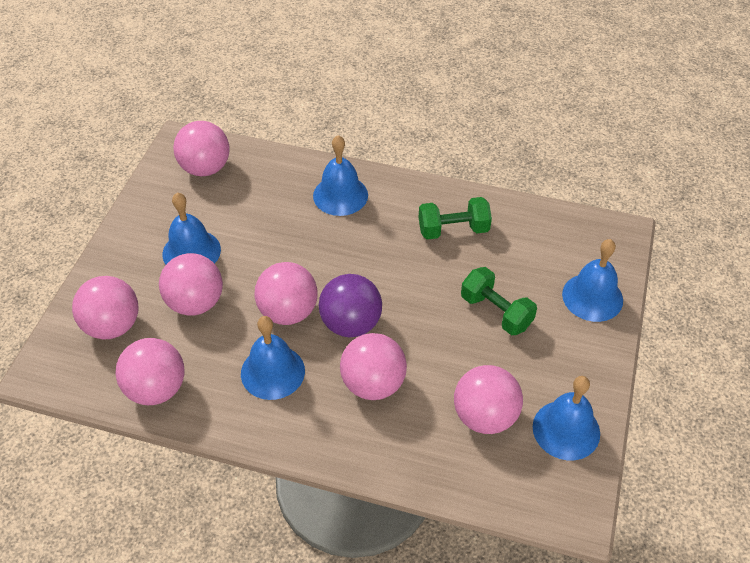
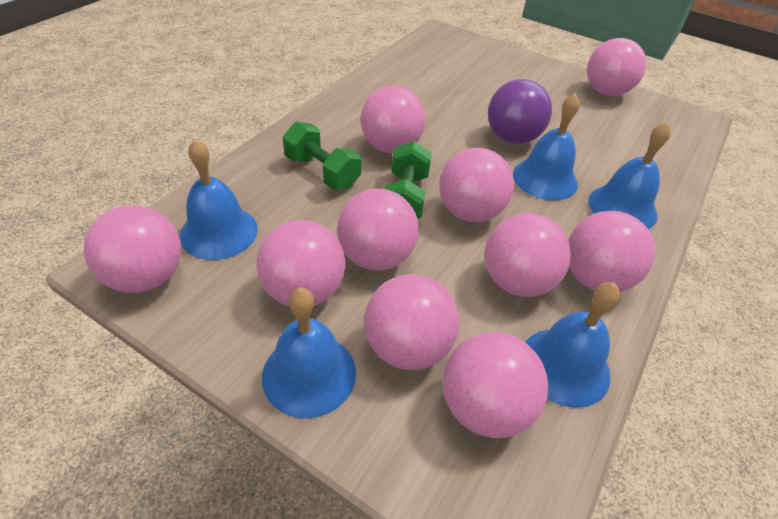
pink ball: 7 -> 10

